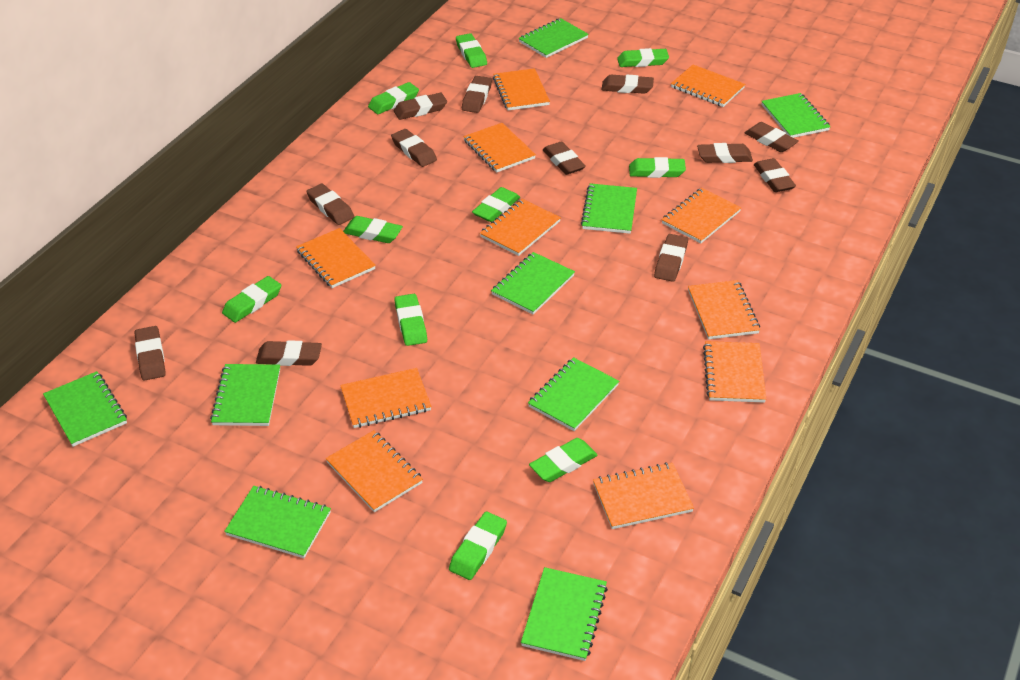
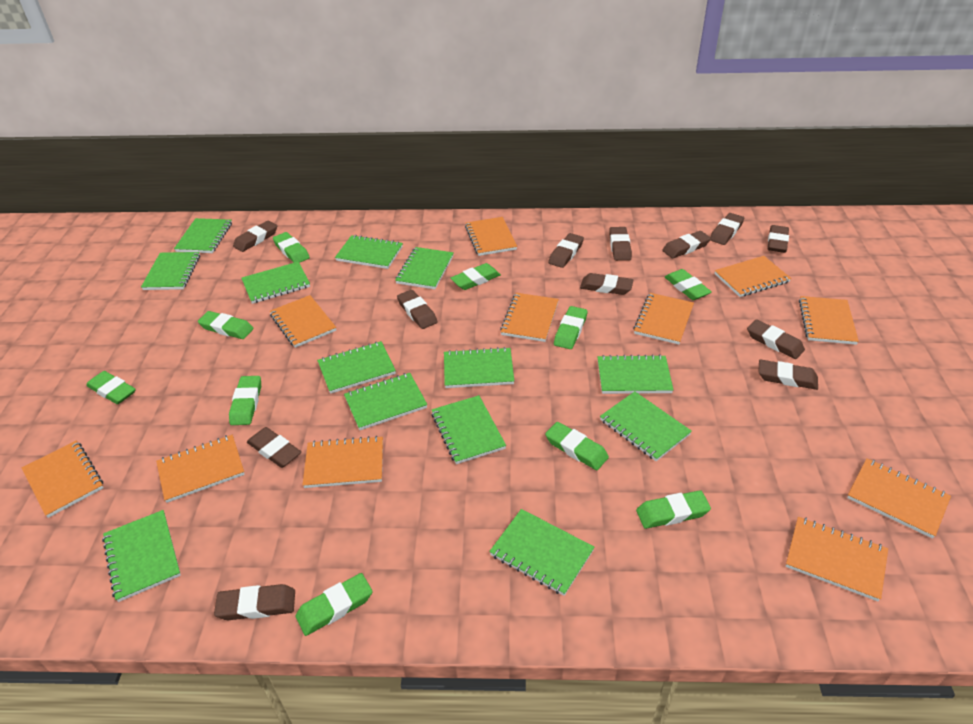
green notebook: 9 -> 13

